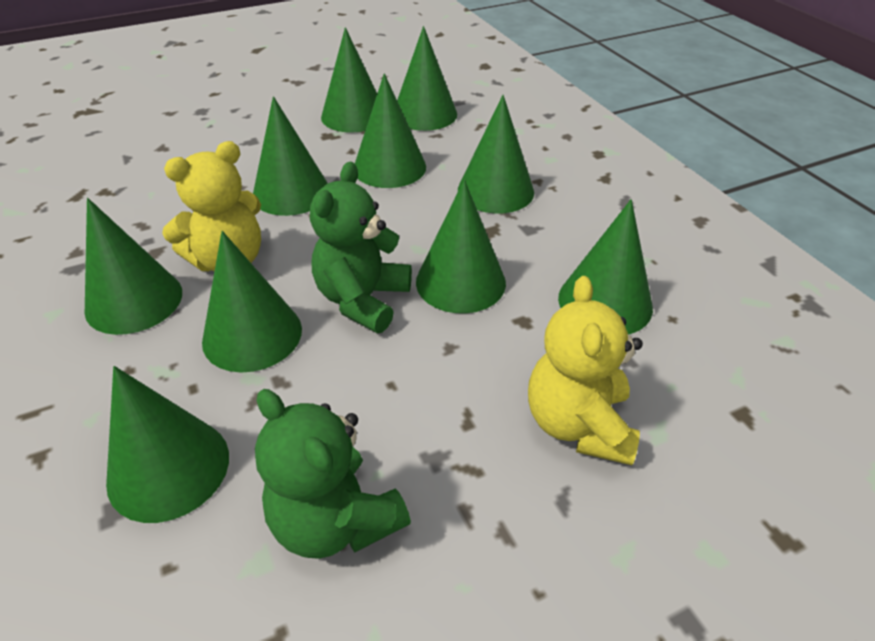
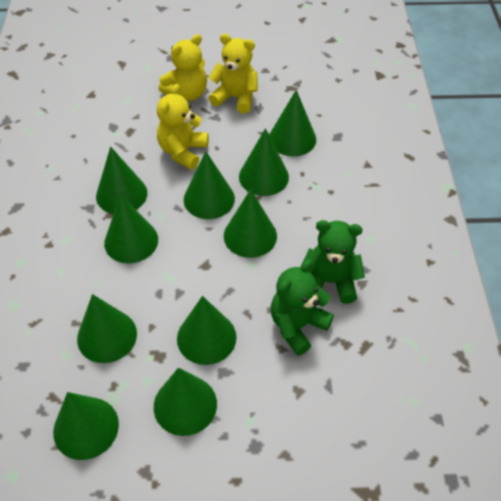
yellow teddy bear: 2 -> 3

